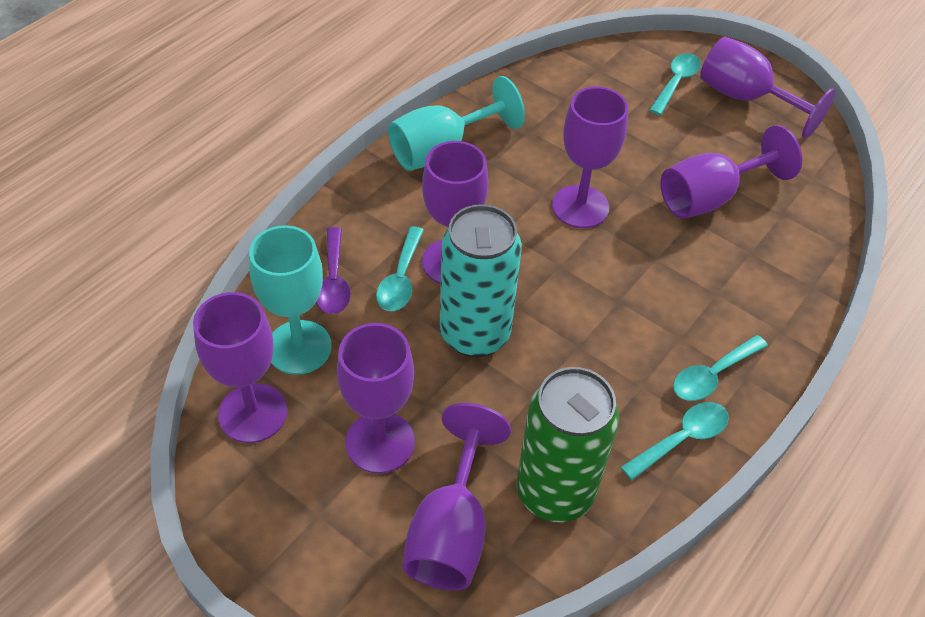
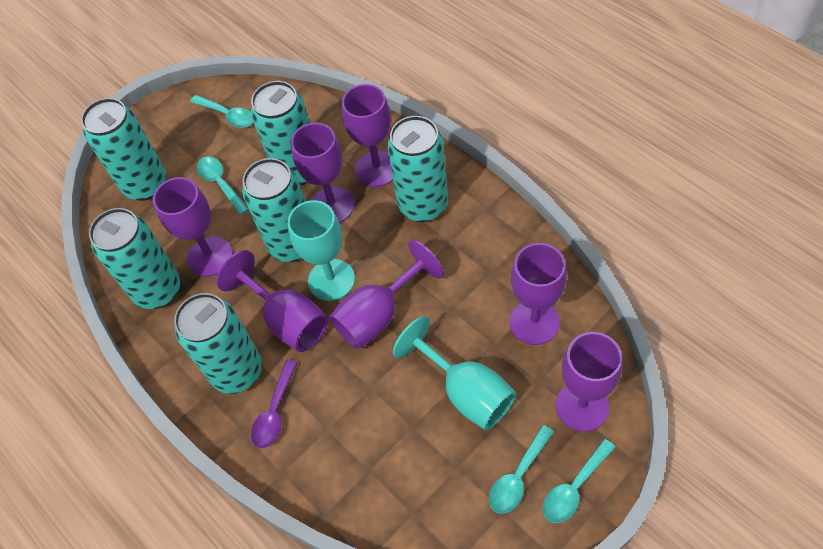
green can: 1 -> 0
turquoise can: 1 -> 6

